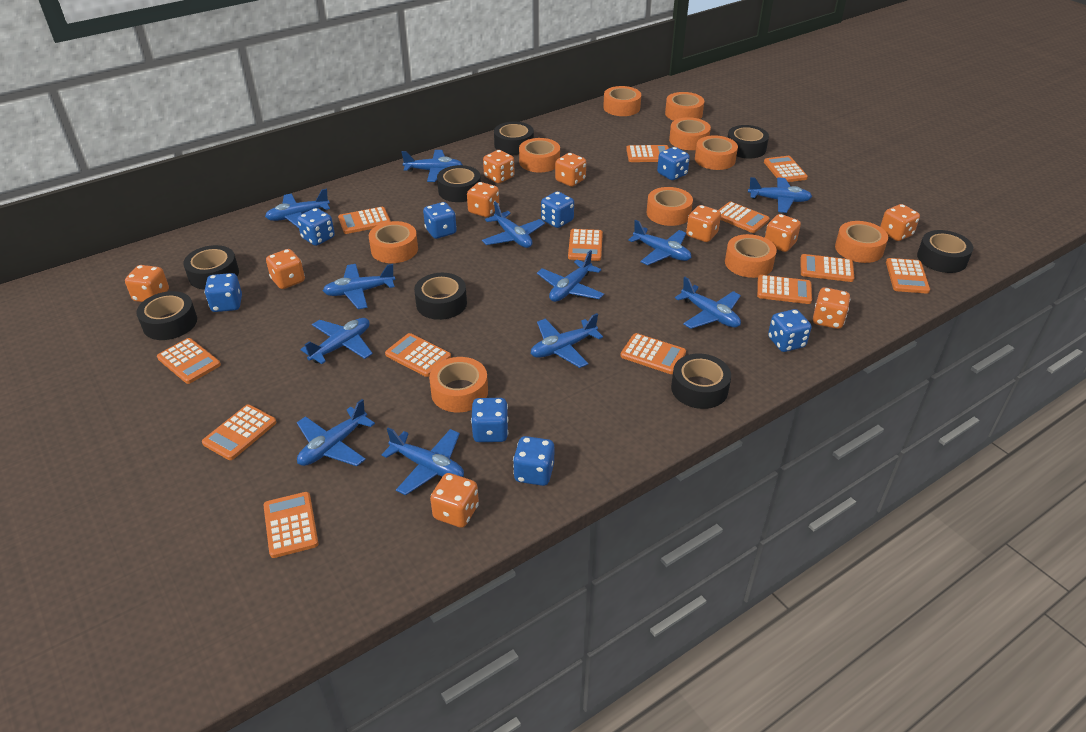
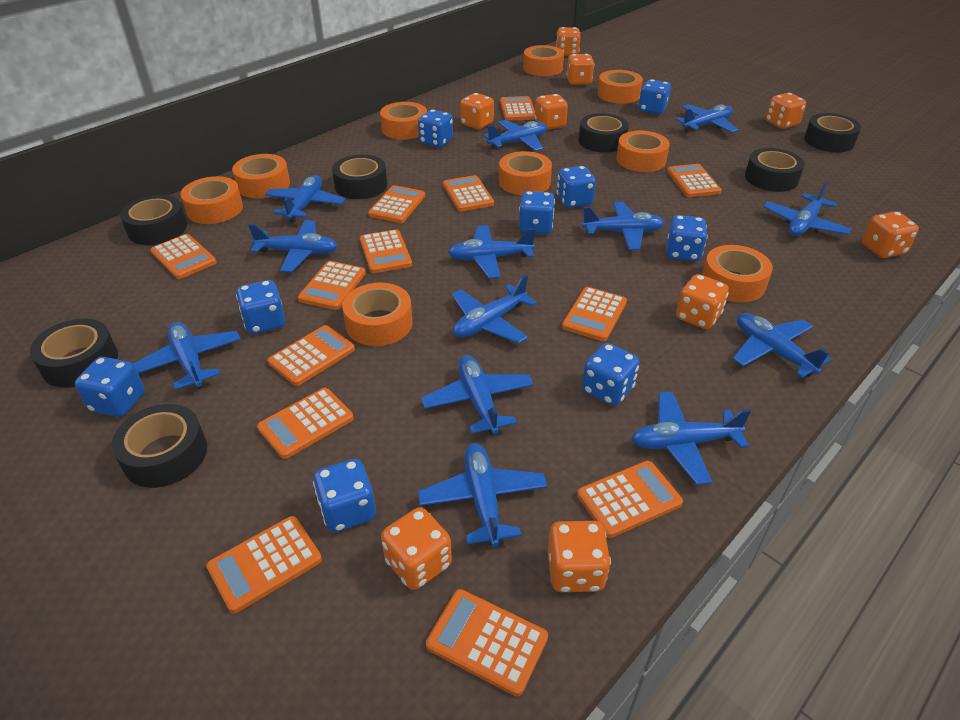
black tape: 8 -> 7
blue dice: 8 -> 9
blue plane: 12 -> 13
orange dice: 10 -> 9
orange tape: 10 -> 9

